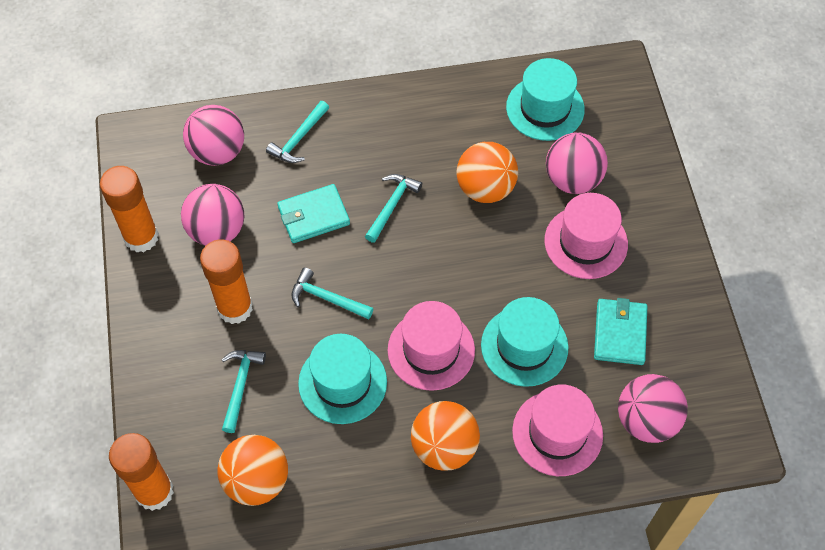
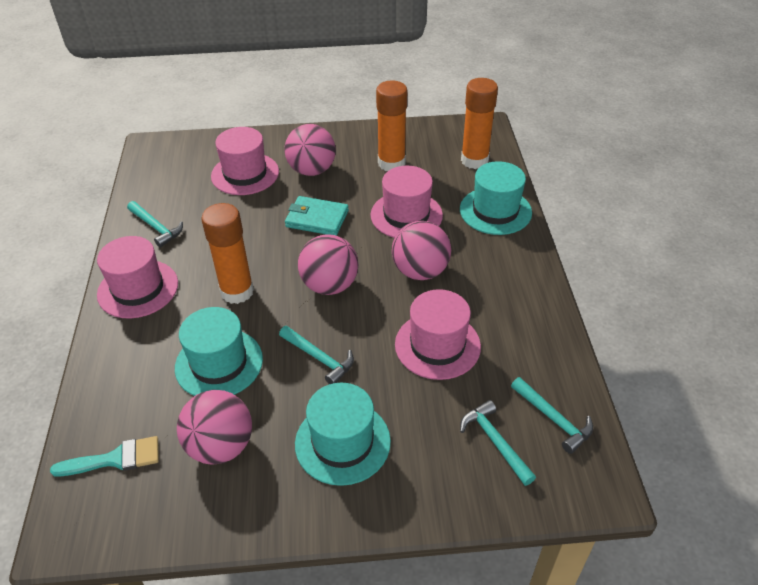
orange ball: 3 -> 0
pink hat: 3 -> 4
turquoise brush: 0 -> 1
turquoise wallet: 2 -> 1

